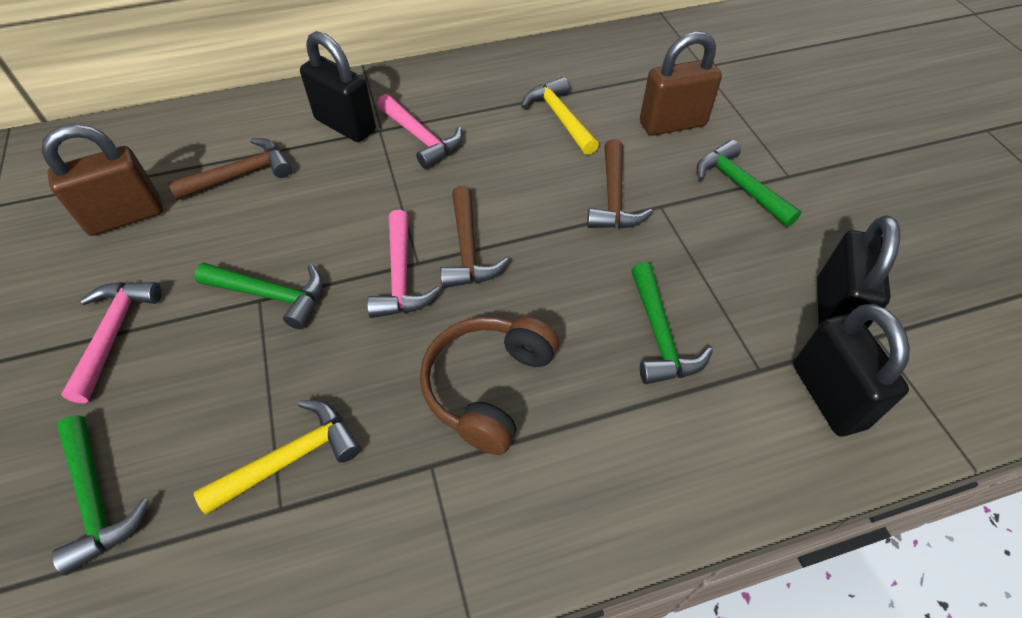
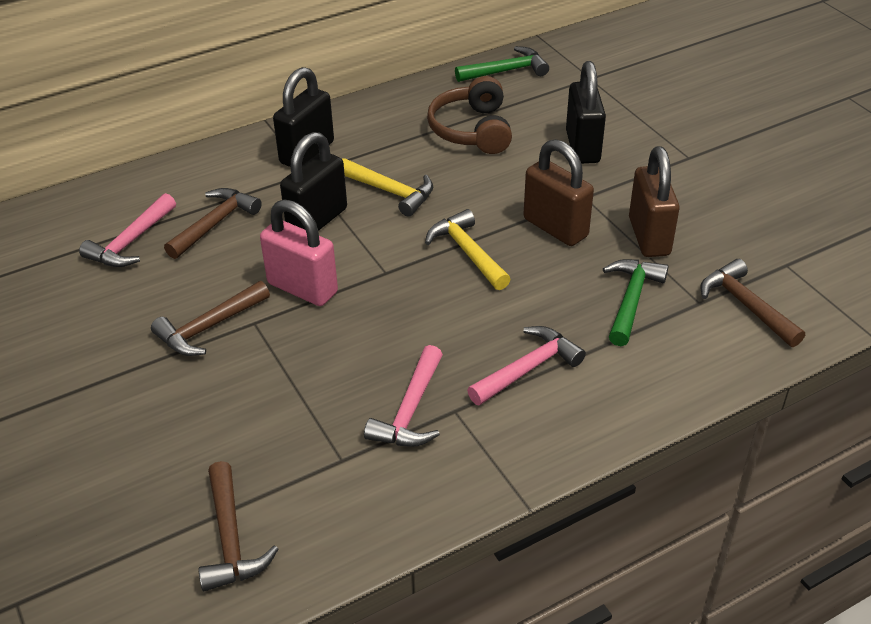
brown hammer: 3 -> 4
green hammer: 4 -> 2
pink padlock: 0 -> 1

